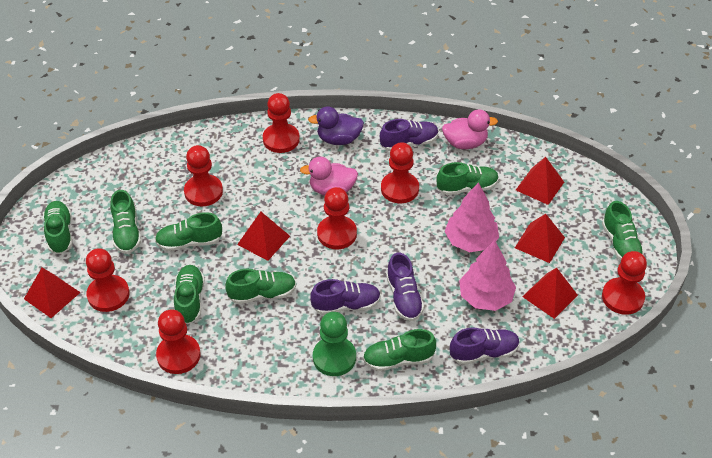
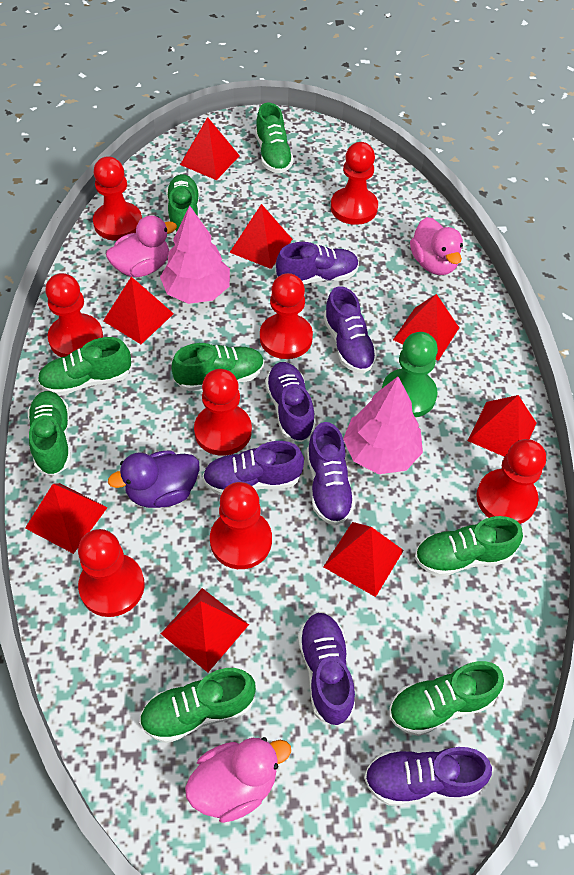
pink duck: 2 -> 3
purple shoe: 4 -> 7
red pawn: 7 -> 8
red pyramid: 5 -> 8

